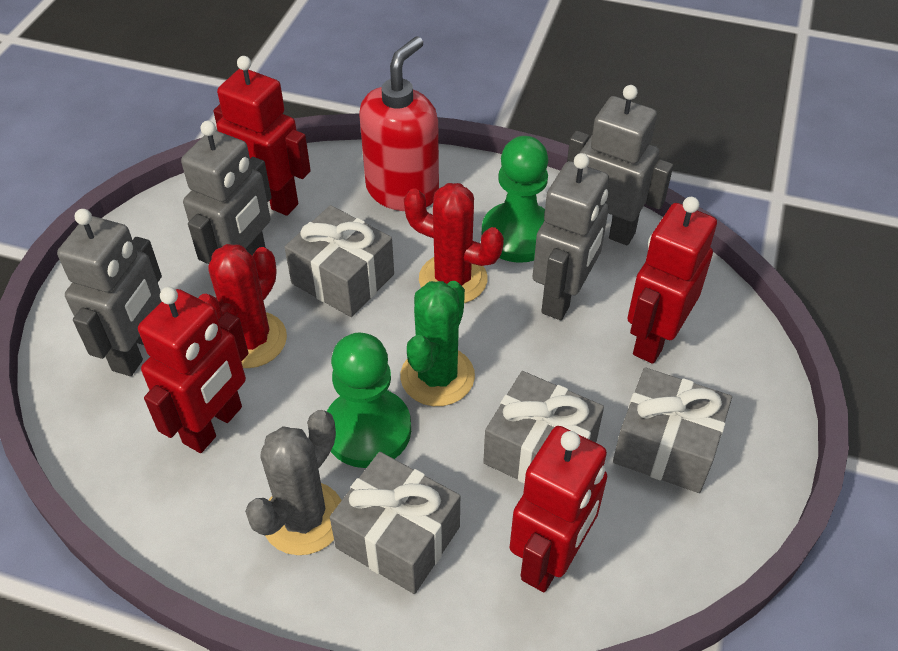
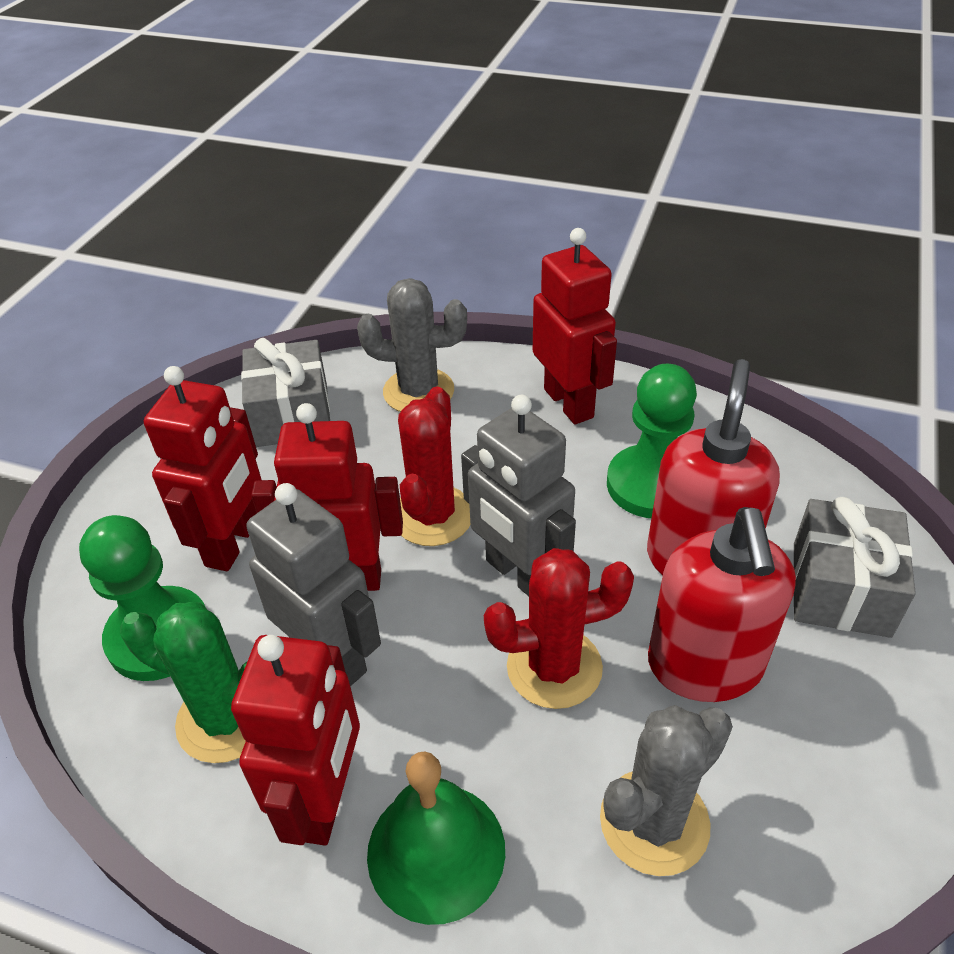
green bell: 0 -> 1
grey cactus: 1 -> 2
grey gift: 4 -> 2
grey robot: 4 -> 2
red soap dispenser: 1 -> 2

